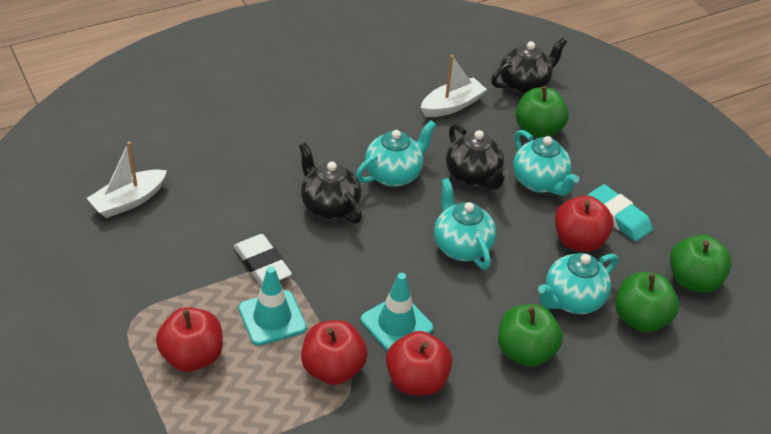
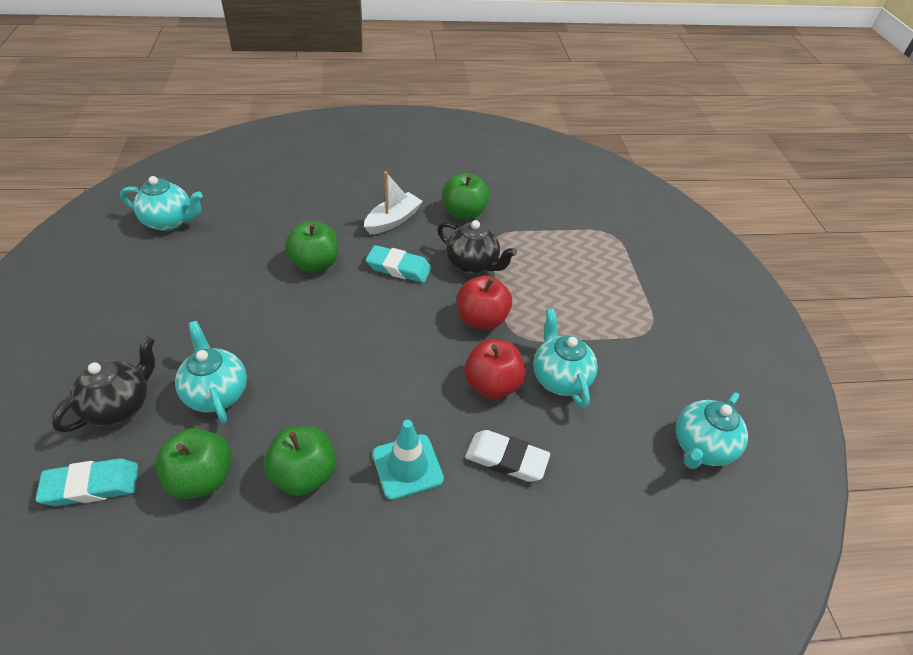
black teapot: 3 -> 2
red apple: 4 -> 2
turquoise eraser: 1 -> 2
turquoise traffic cone: 2 -> 1
white boat: 2 -> 1

